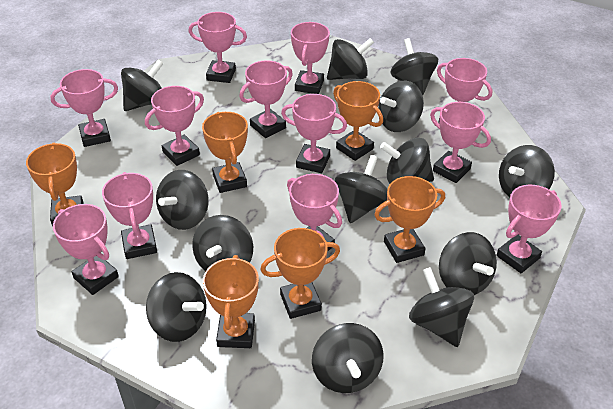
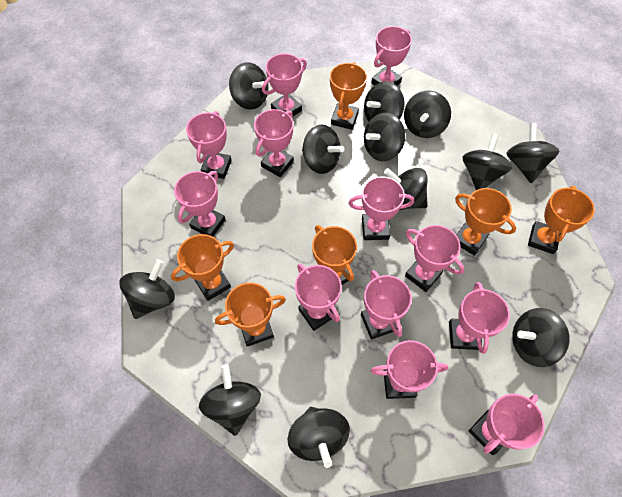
black spinning top: 13 -> 12

